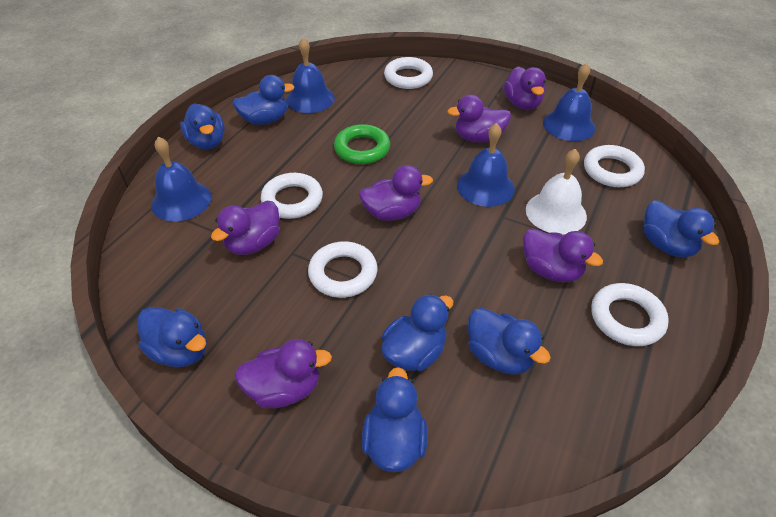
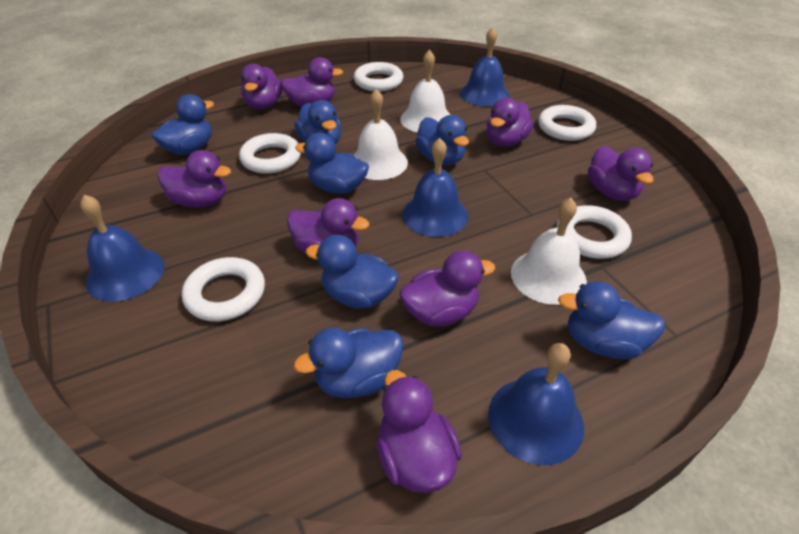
green ring: 1 -> 0
purple duck: 6 -> 8
white bell: 1 -> 3

